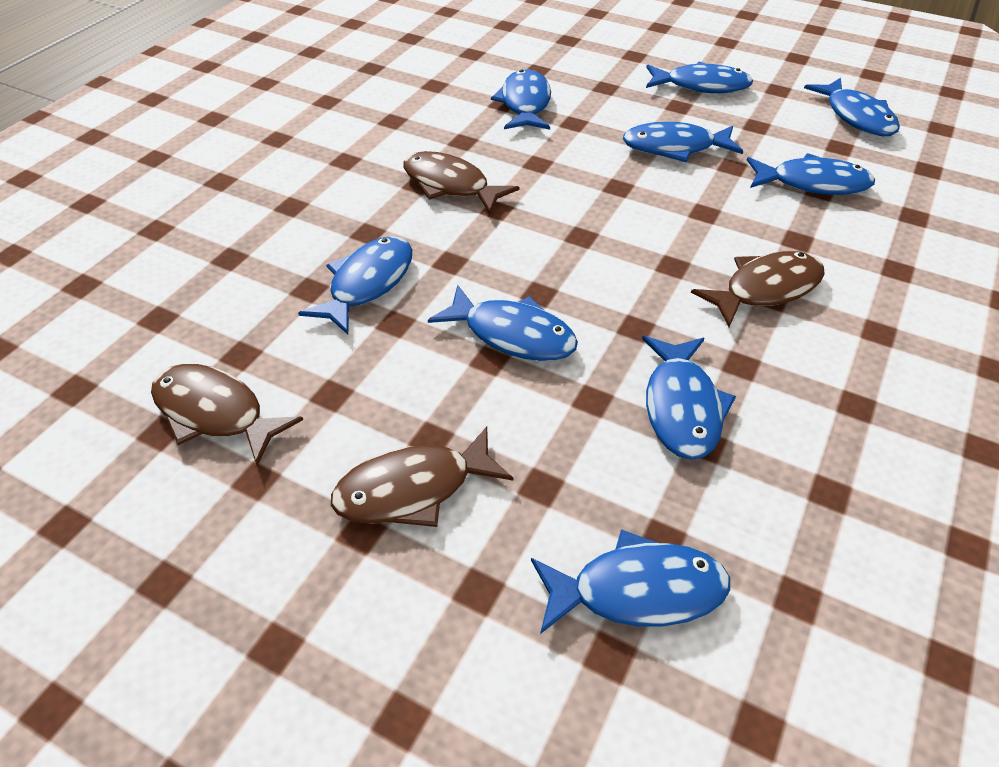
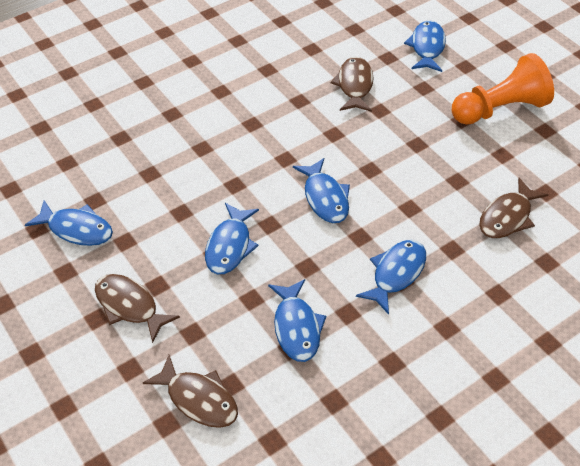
blue fish: 9 -> 6
orange pawn: 0 -> 1

